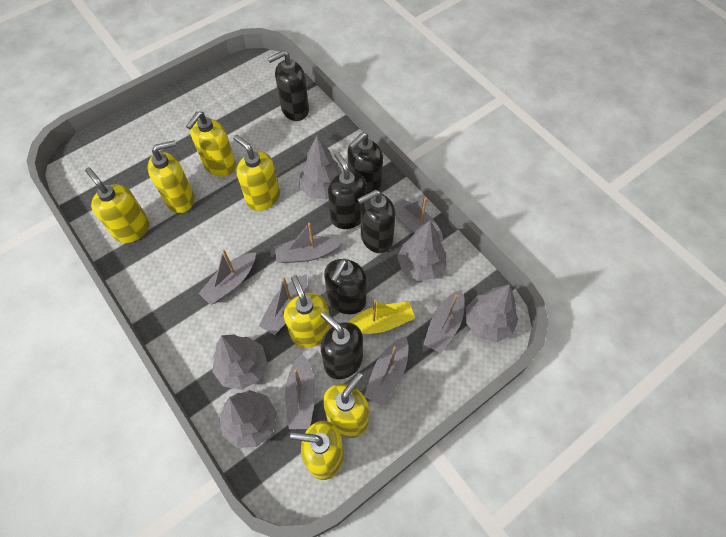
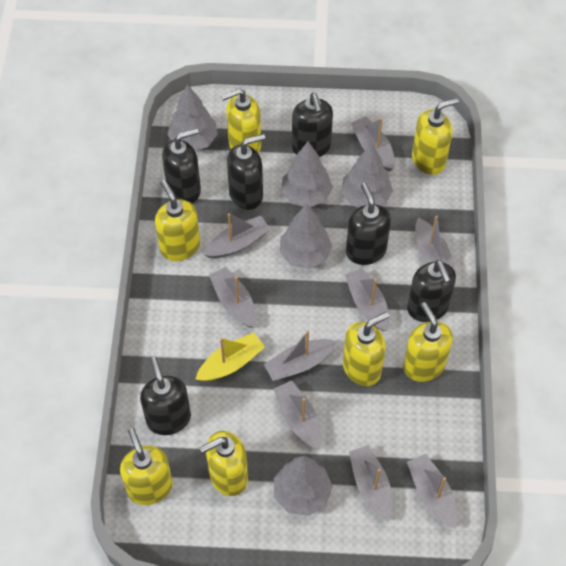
grey boat: 7 -> 9

